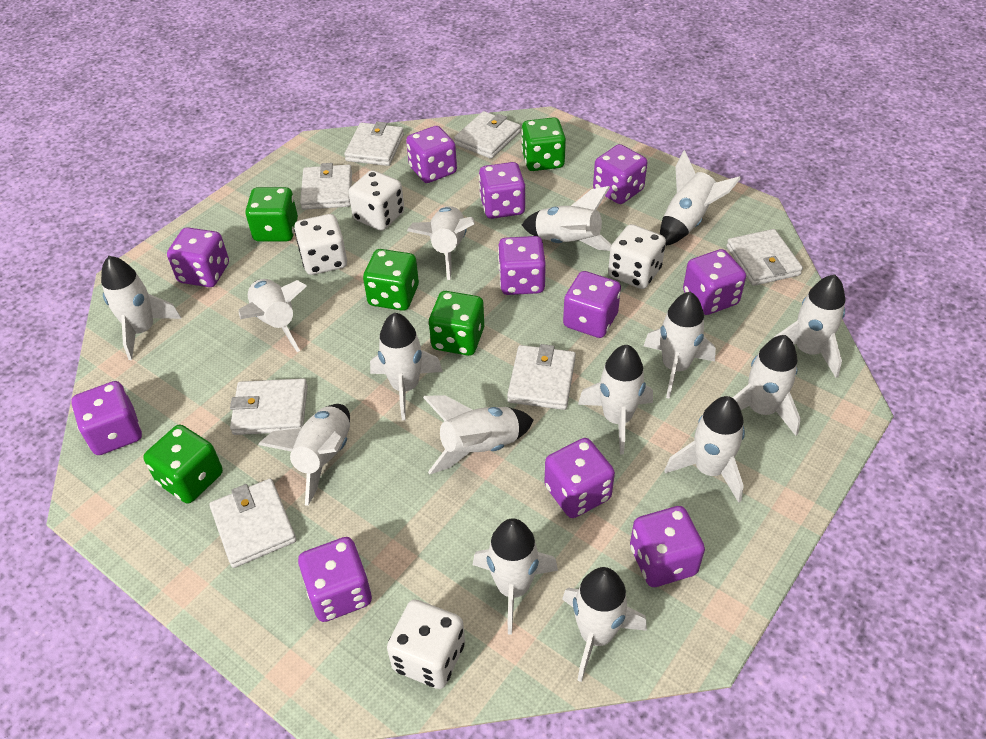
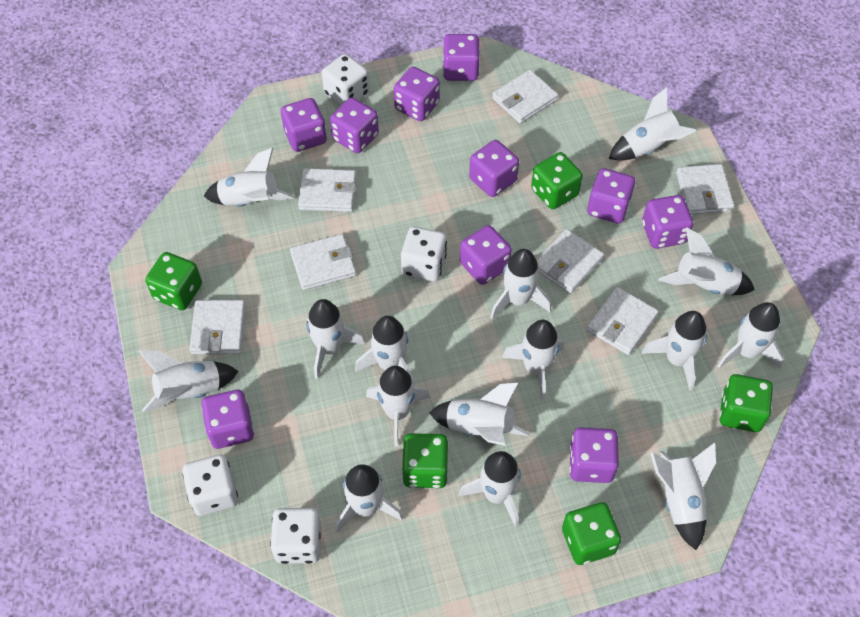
purple dice: 11 -> 10

